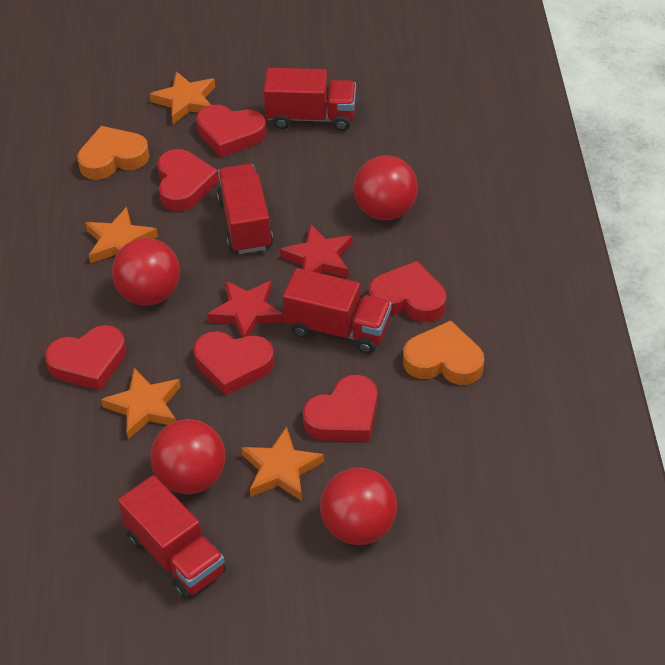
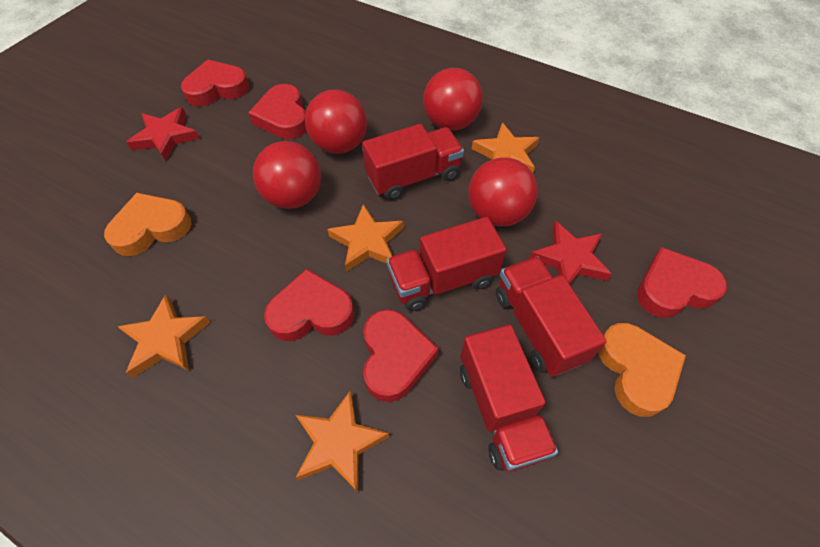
red heart: 6 -> 5

